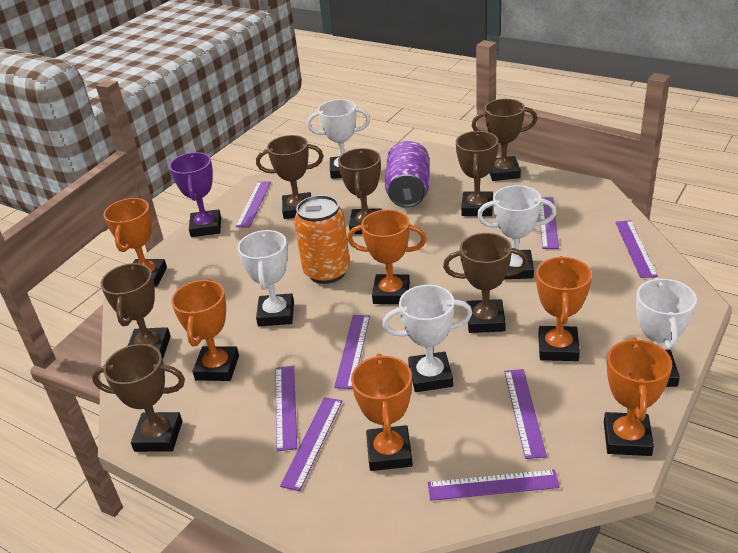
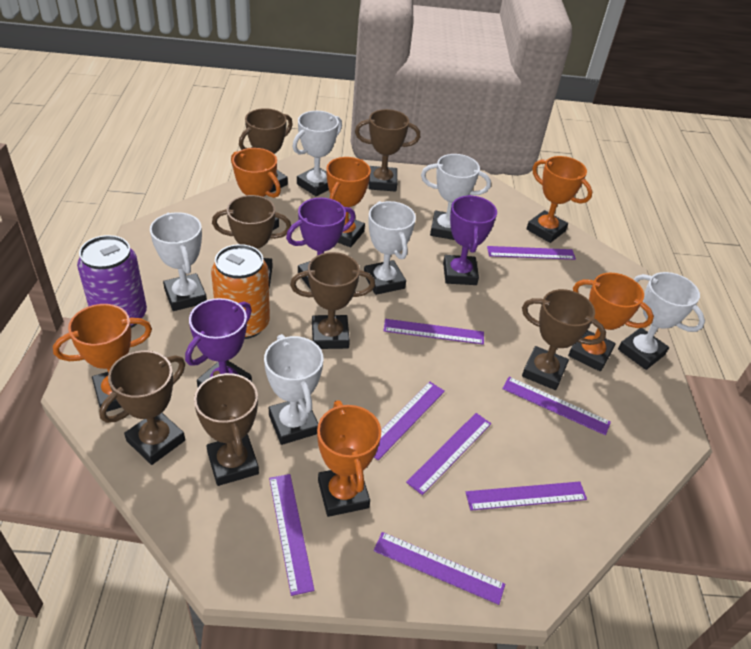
purple trophy: 1 -> 3
white trophy: 5 -> 6

